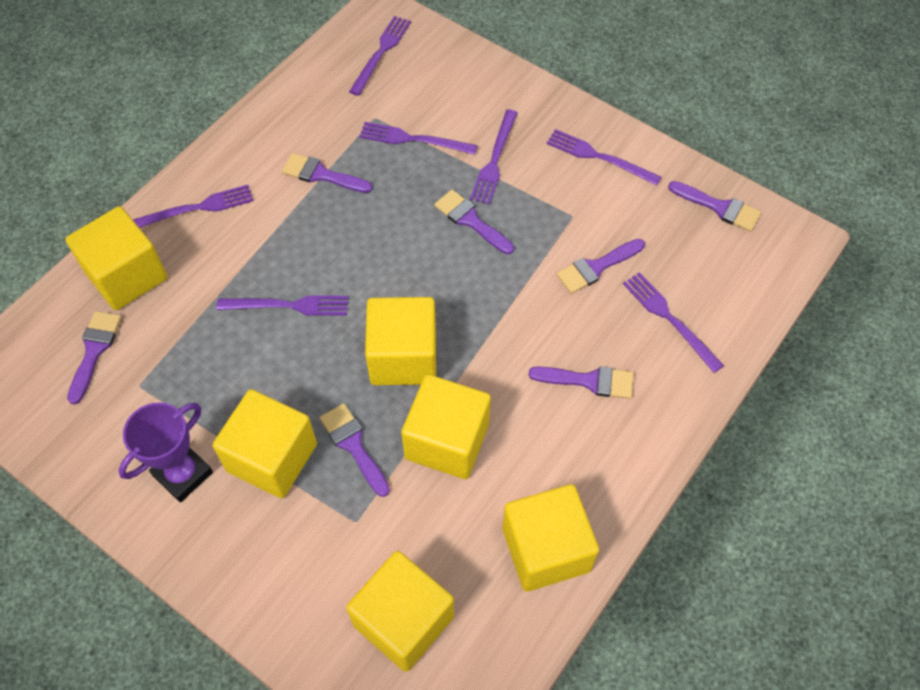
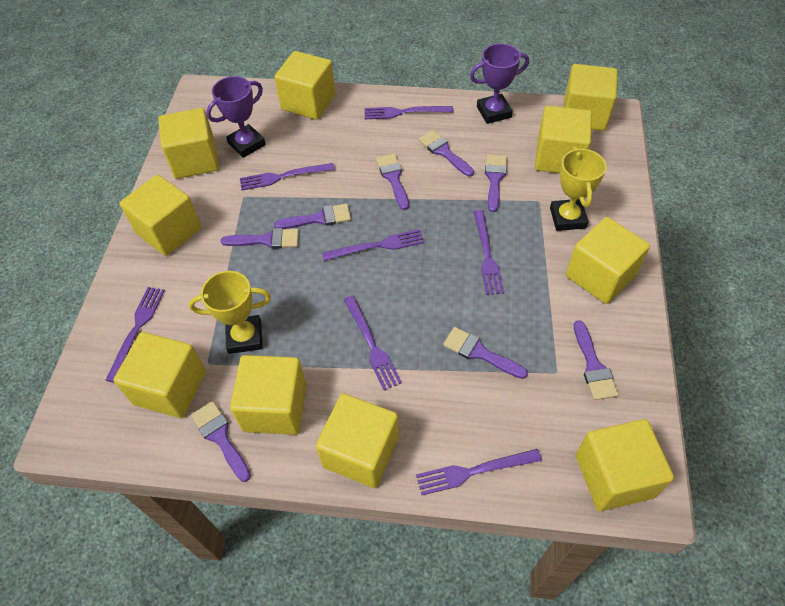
purple brush: 7 -> 8
purple trophy: 1 -> 2
yellow cube: 6 -> 10
yellow trophy: 0 -> 2

